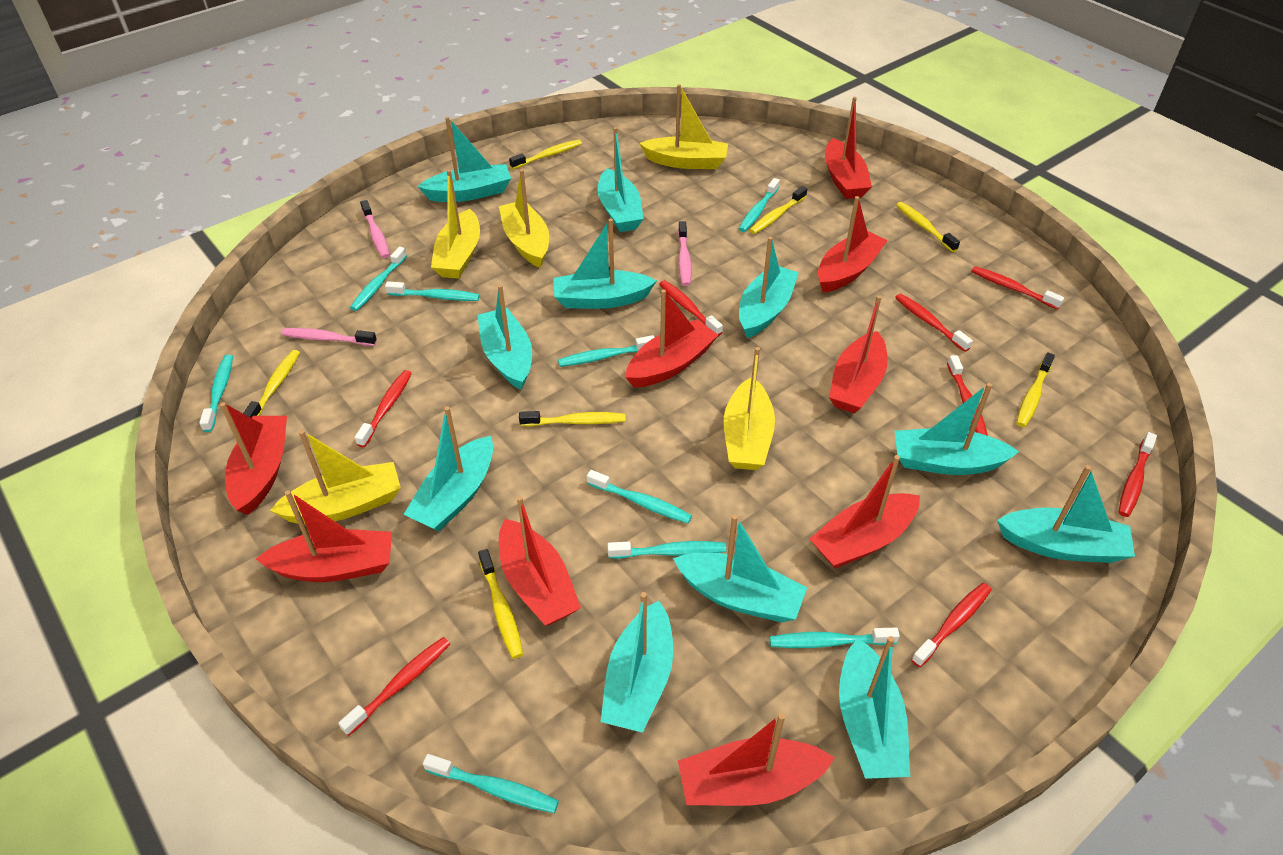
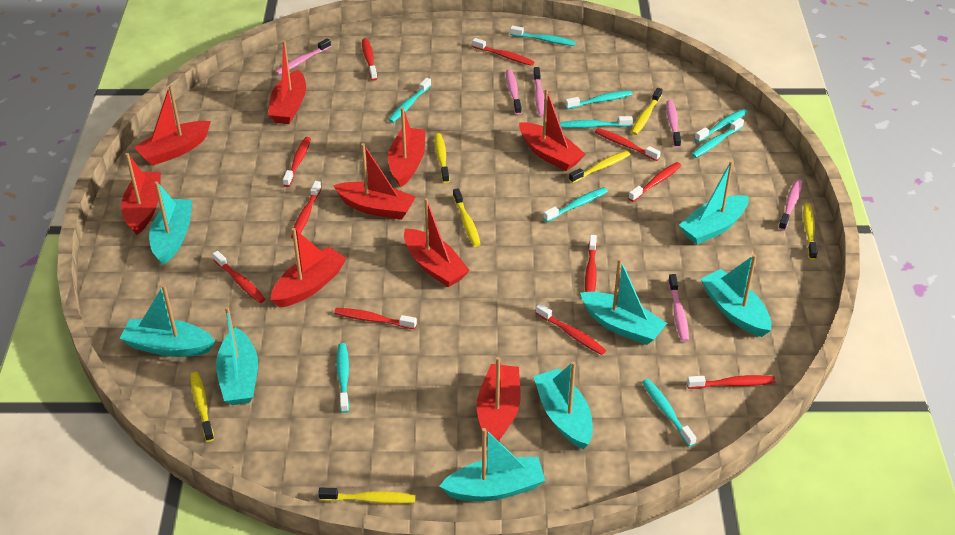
pink toothbrush: 3 -> 6
red toothbrush: 8 -> 11
turquoise boat: 11 -> 8
yellow boat: 5 -> 0

